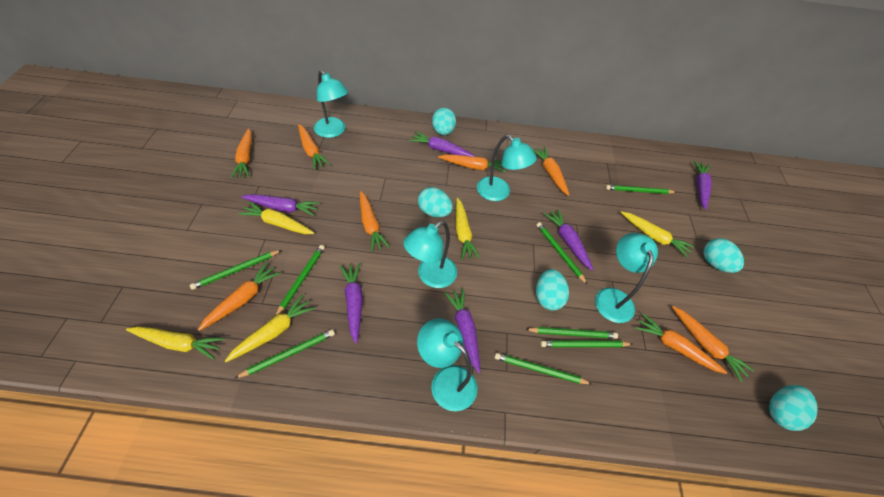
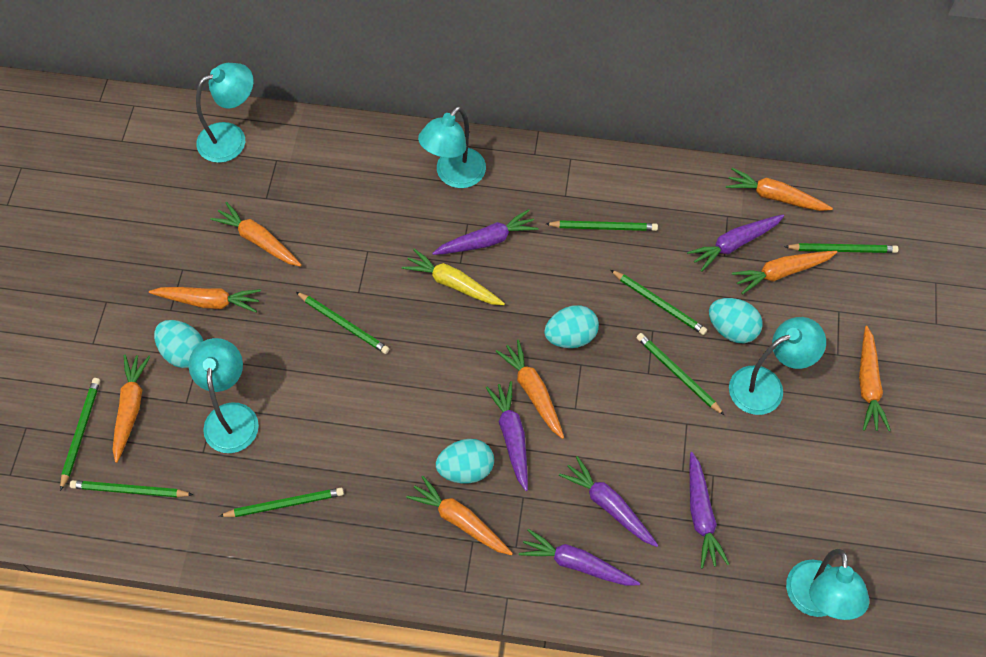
turquoise egg: 5 -> 4
yellow carrot: 5 -> 1

